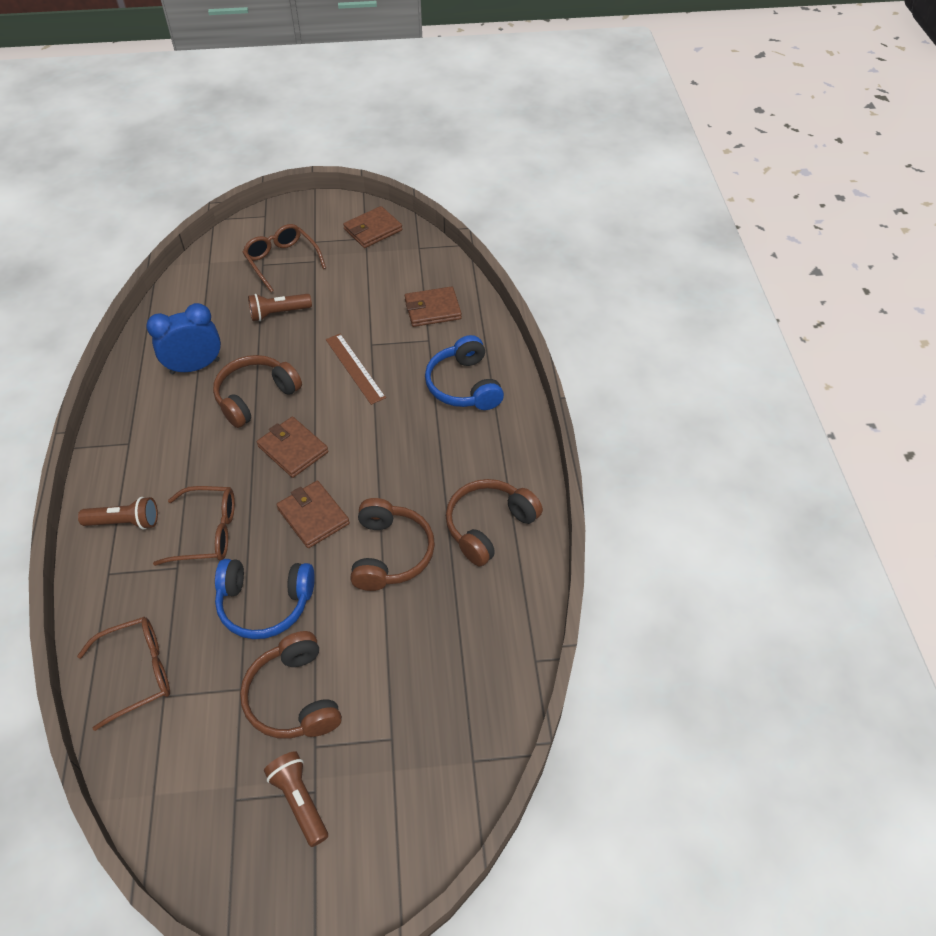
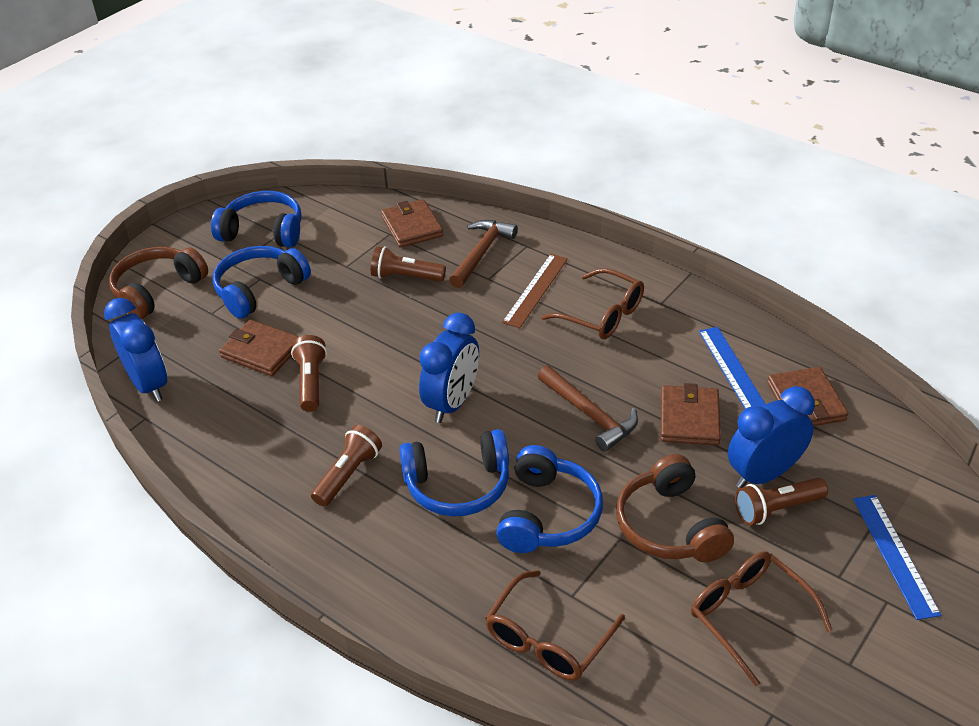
blue clock: 1 -> 3
blue headphones: 2 -> 4
blue ruler: 0 -> 2
brown flashlight: 3 -> 4
brown hammer: 0 -> 2
brown headphones: 4 -> 2

